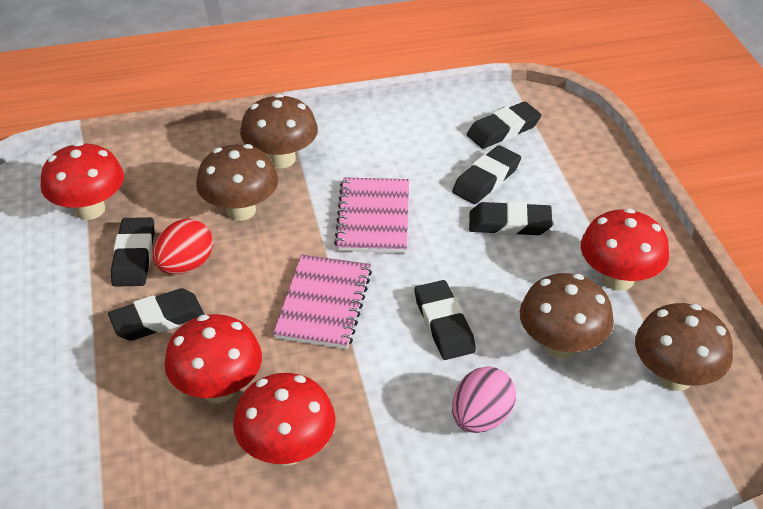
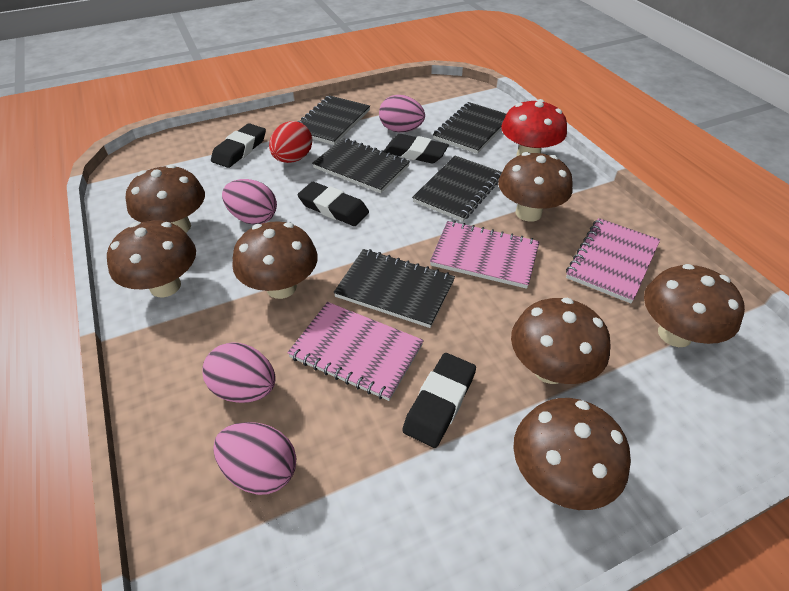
black eraser: 6 -> 4
black notebook: 0 -> 5
brown mushroom: 4 -> 7
pink egg: 1 -> 4
pink notebook: 2 -> 3
red mushroom: 4 -> 1

